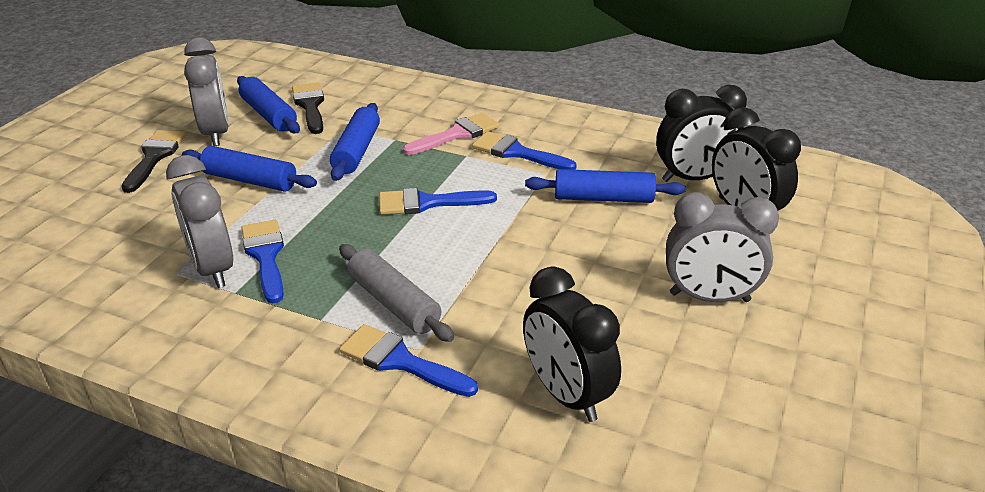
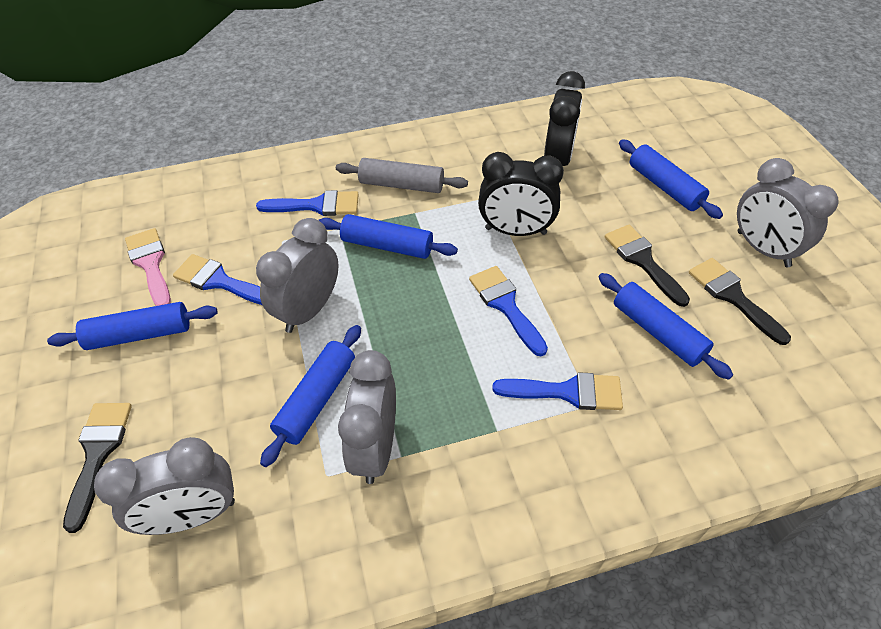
black brush: 2 -> 3
black clock: 3 -> 2
blue rolling pin: 4 -> 5
grey clock: 3 -> 4

